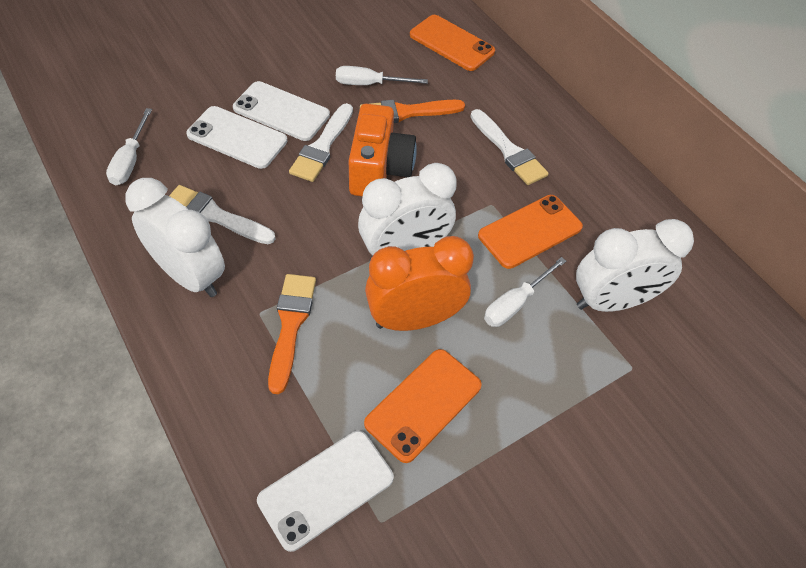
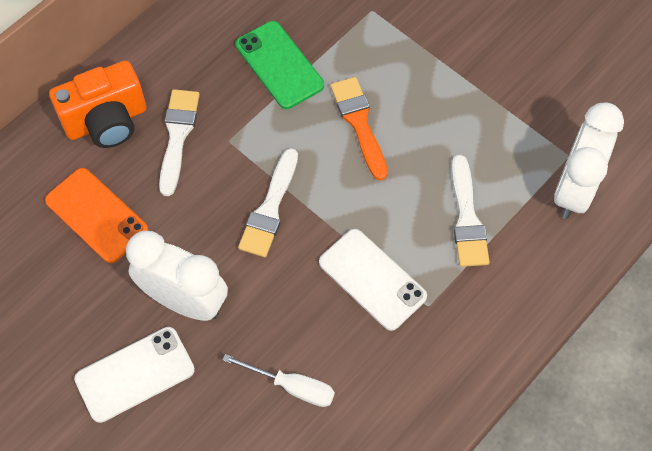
green phone: 0 -> 1
orange brush: 2 -> 1
orange clock: 1 -> 0
orange phone: 3 -> 1
white clock: 3 -> 2
white phone: 3 -> 2
white screwdriver: 3 -> 1

